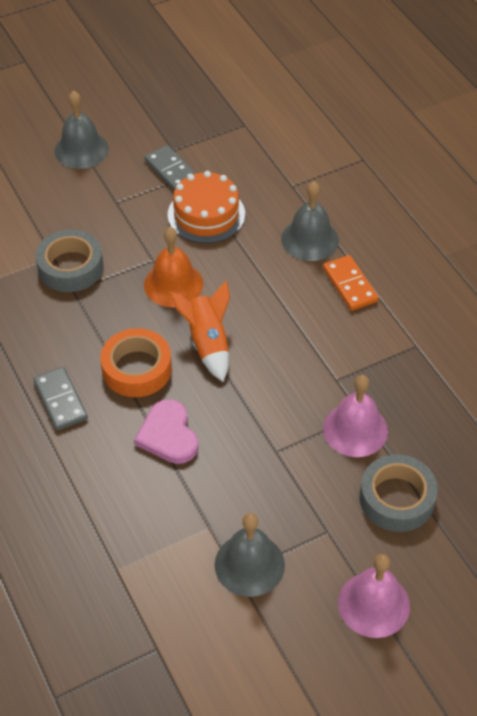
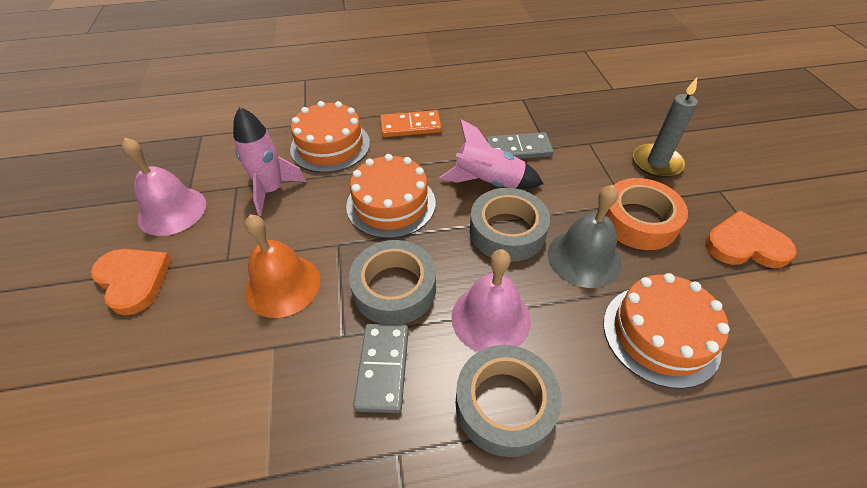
grey bell: 3 -> 1
grey candle: 0 -> 1
grey tape: 2 -> 3
orange cake: 1 -> 3
orange heart: 0 -> 2
orange rocket: 1 -> 0
pink heart: 1 -> 0
pink rocket: 0 -> 2

